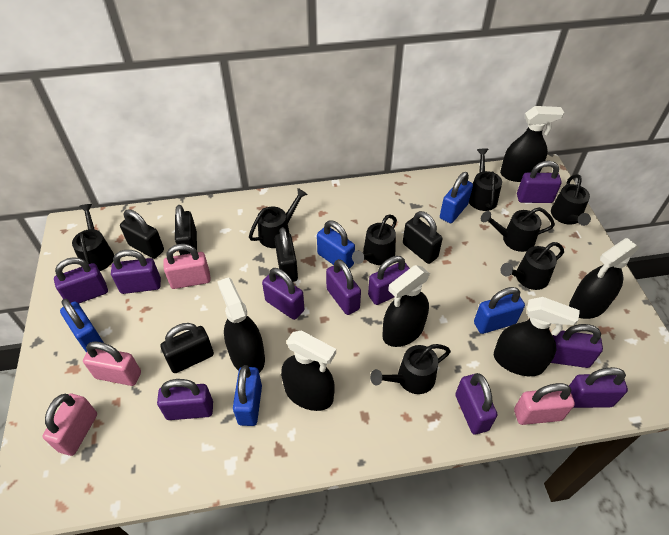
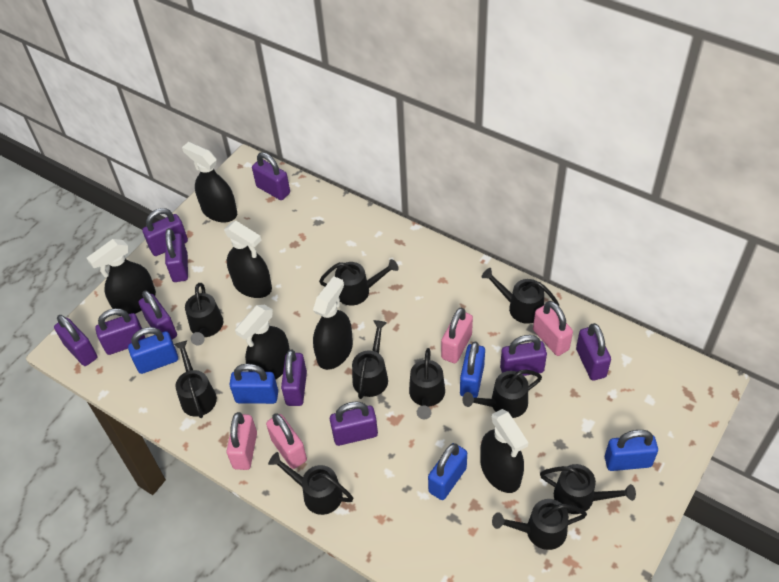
black padlock: 5 -> 0
black watering can: 8 -> 10

